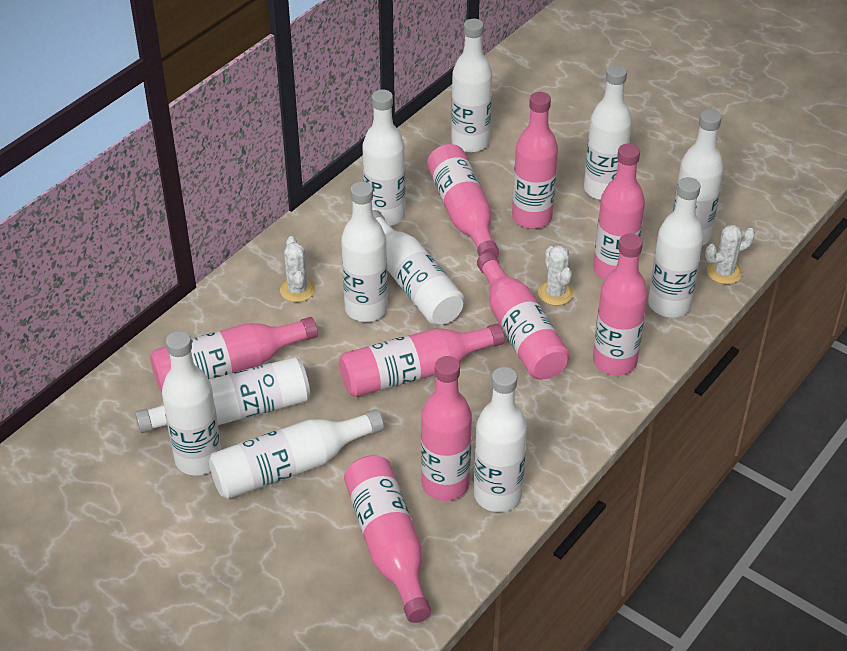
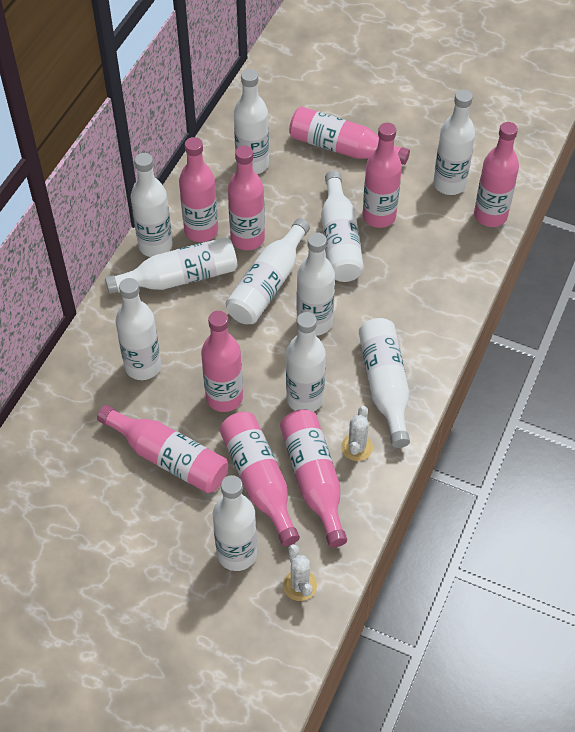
white cactus: 3 -> 2

